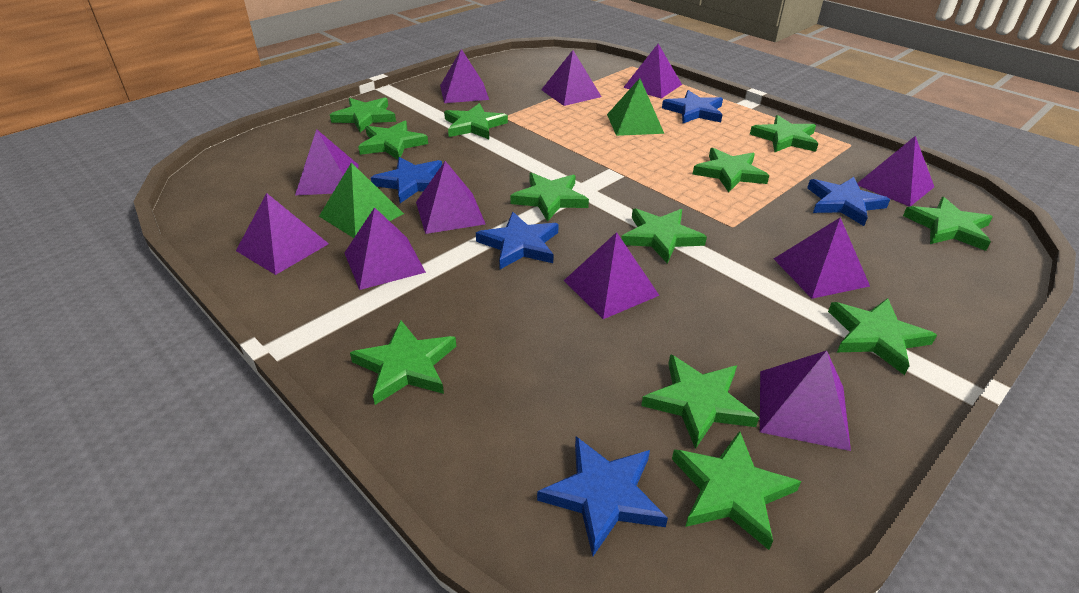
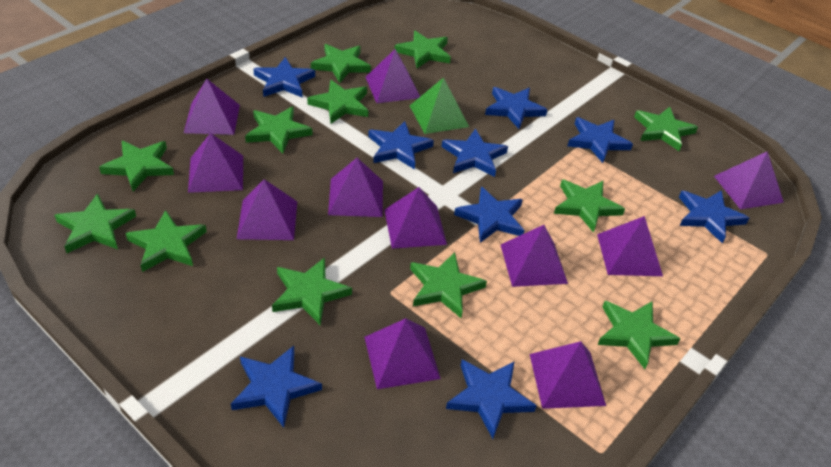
blue star: 5 -> 9
green pyramid: 2 -> 1

